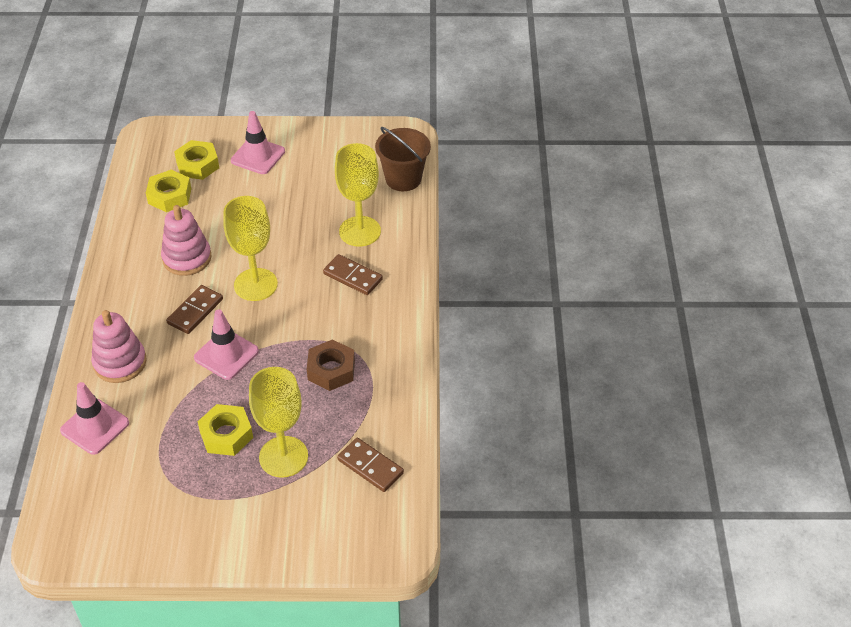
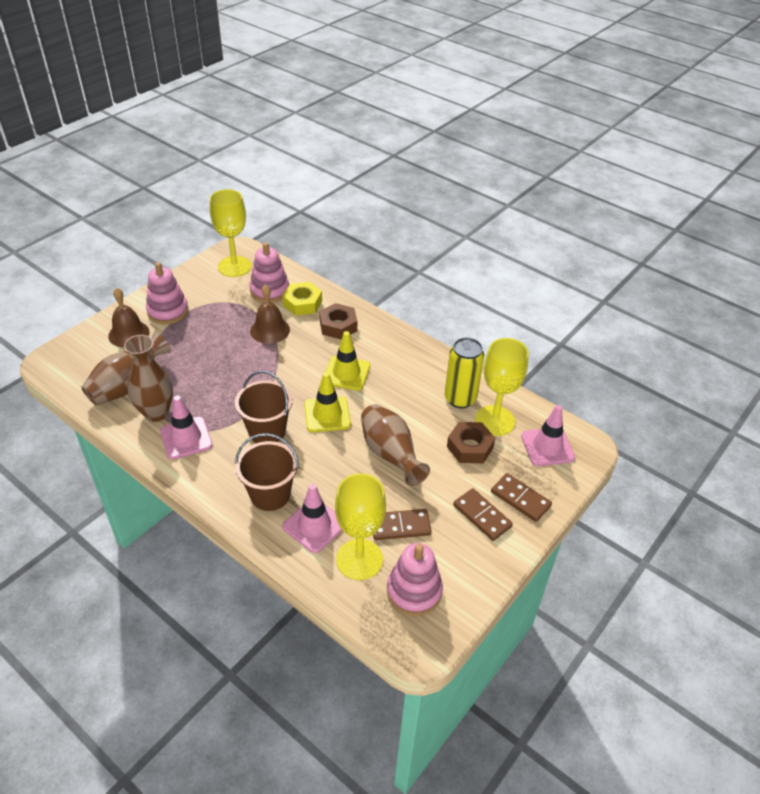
brown bell: 0 -> 2
brown bucket: 1 -> 2
brown nut: 1 -> 2
brown vase: 0 -> 3
pink stacking toy: 2 -> 3
yellow can: 0 -> 1
yellow nut: 3 -> 1
yellow traffic cone: 0 -> 2

